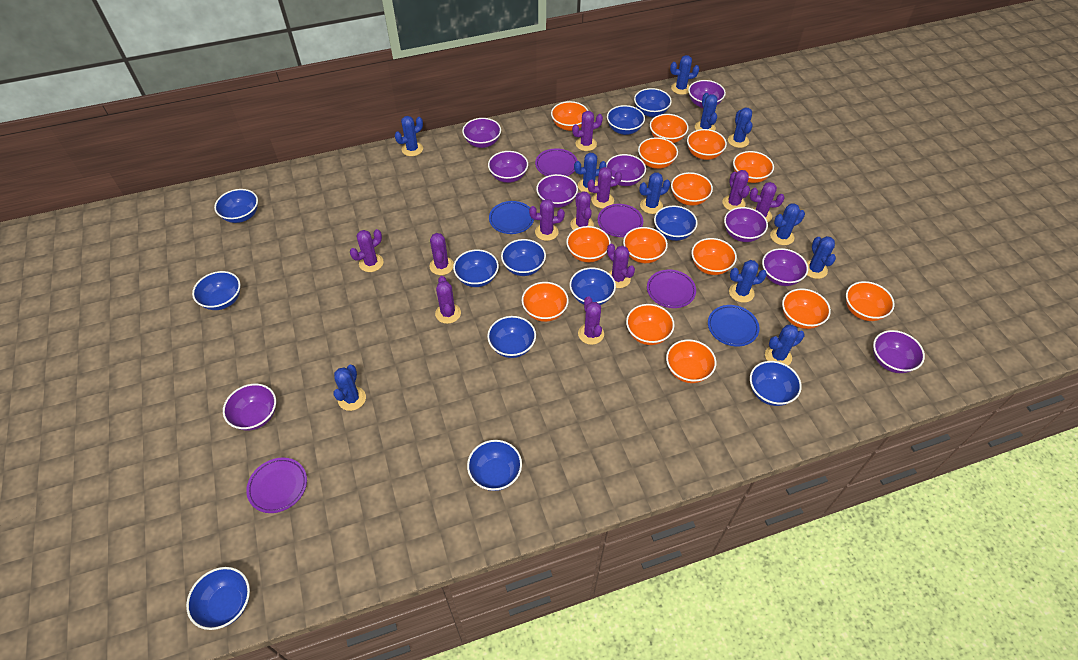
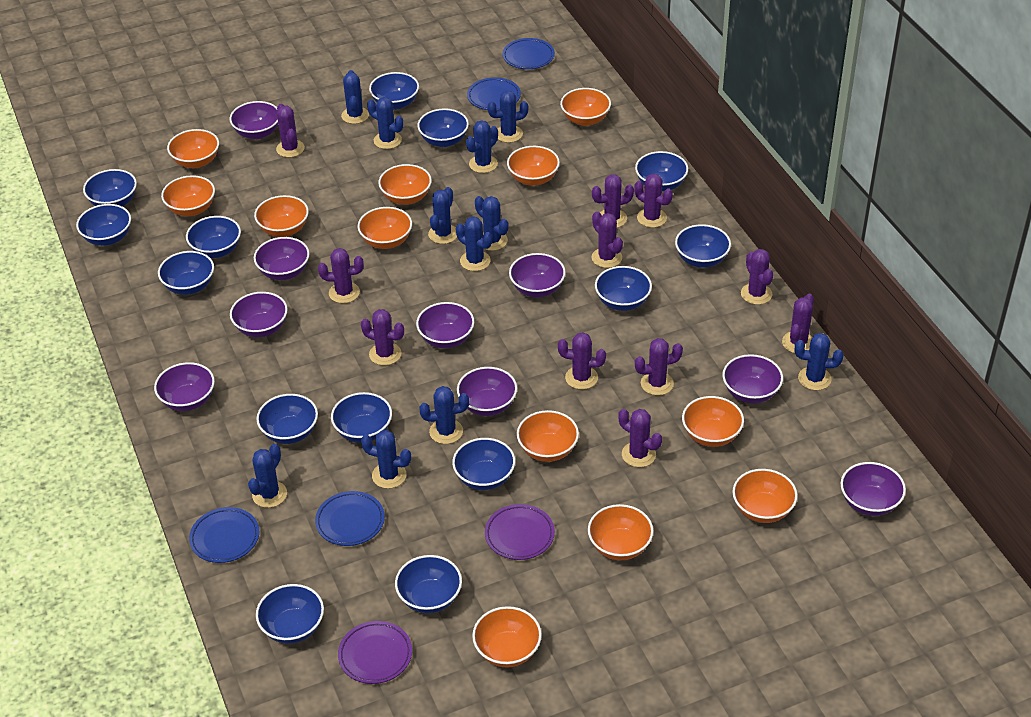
blue bowl: 12 -> 14
blue plate: 2 -> 4
orange bowl: 14 -> 12
purple plate: 4 -> 2

